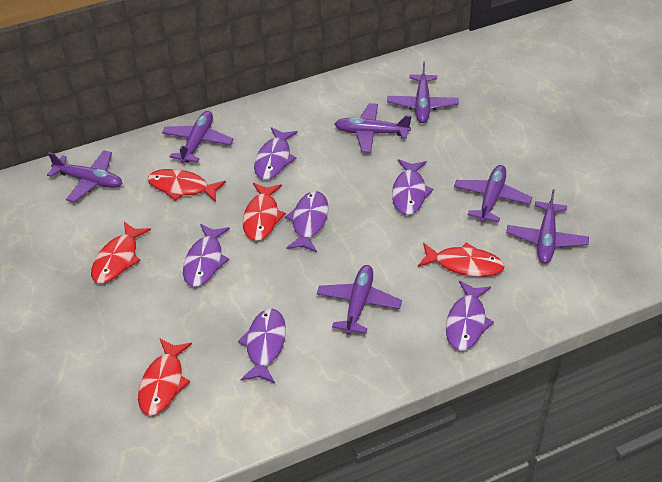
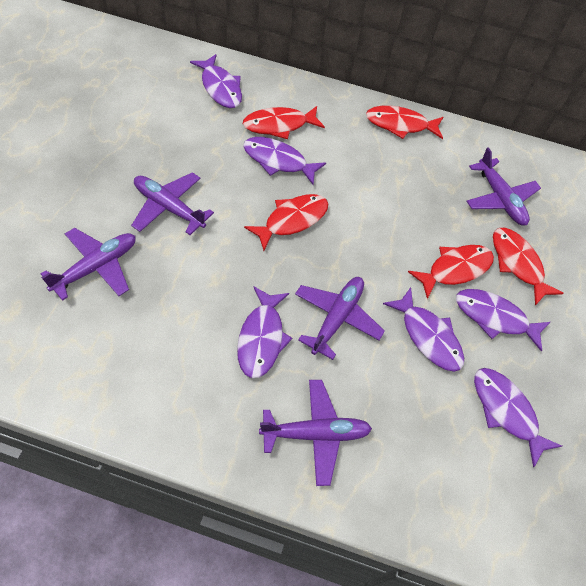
purple plane: 7 -> 5

